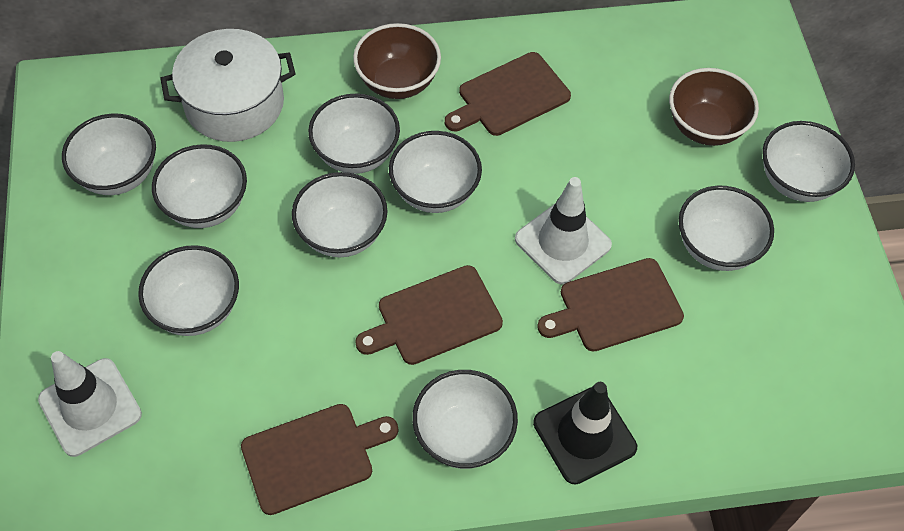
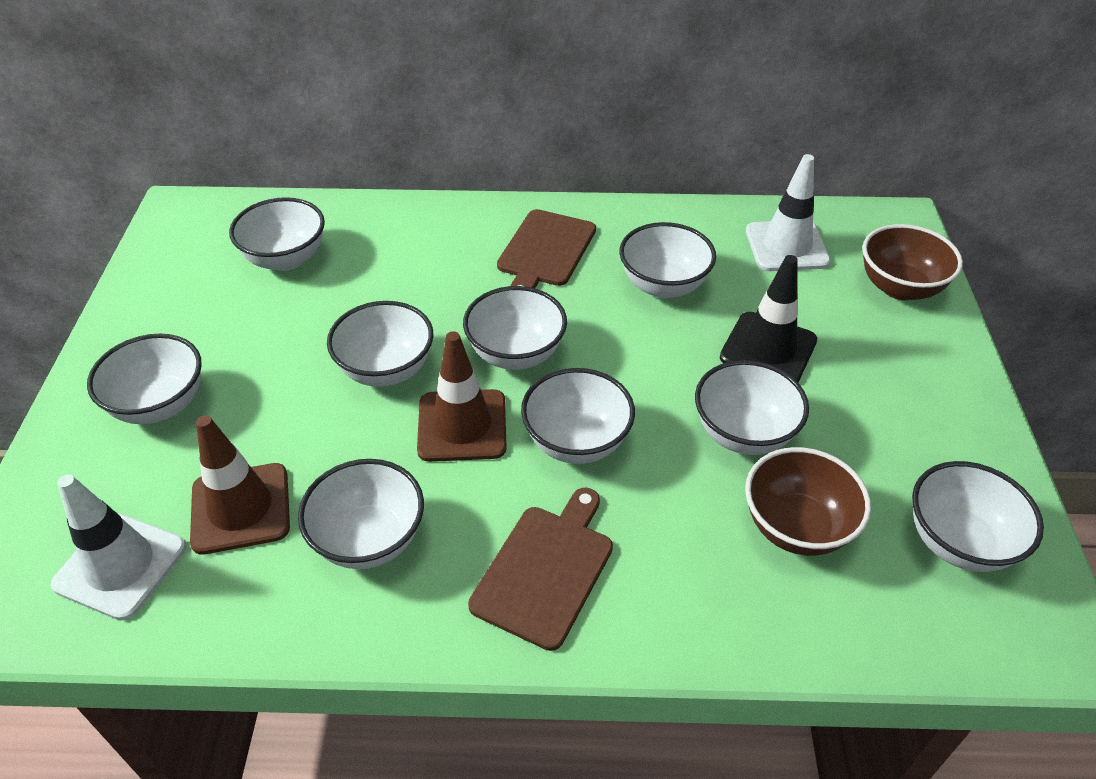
brown cutting board: 4 -> 2
brown traffic cone: 0 -> 2
white pot: 1 -> 0

